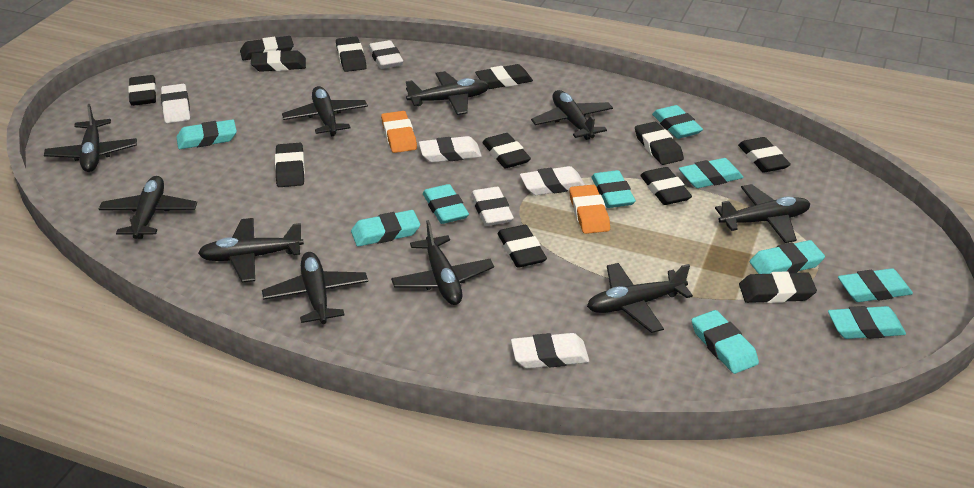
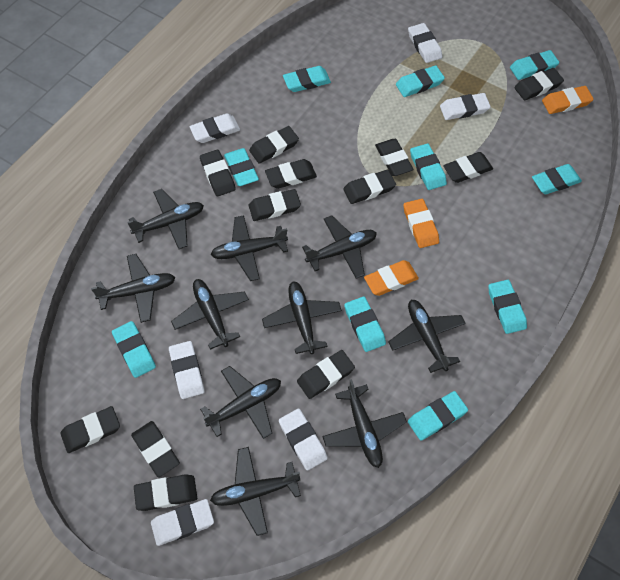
orange eraser: 2 -> 3

